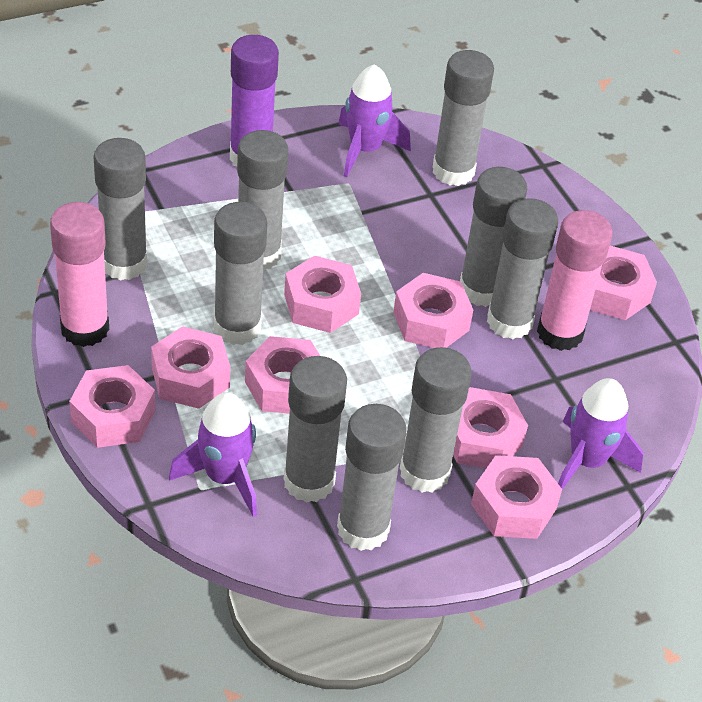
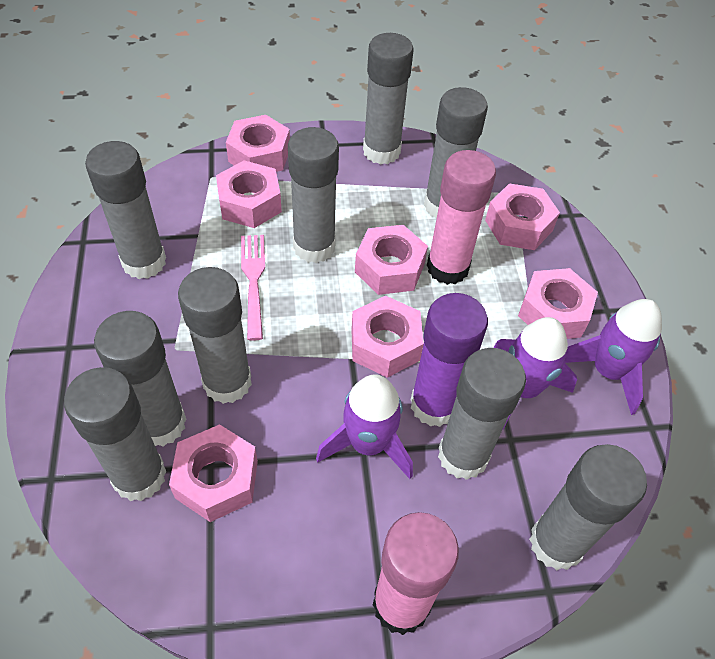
pink fork: 0 -> 1
pink nut: 8 -> 7

